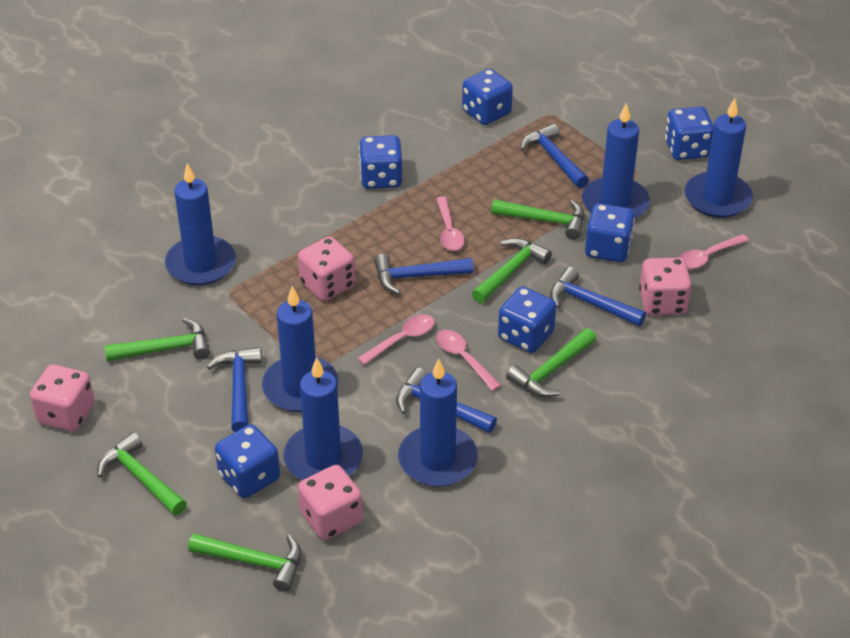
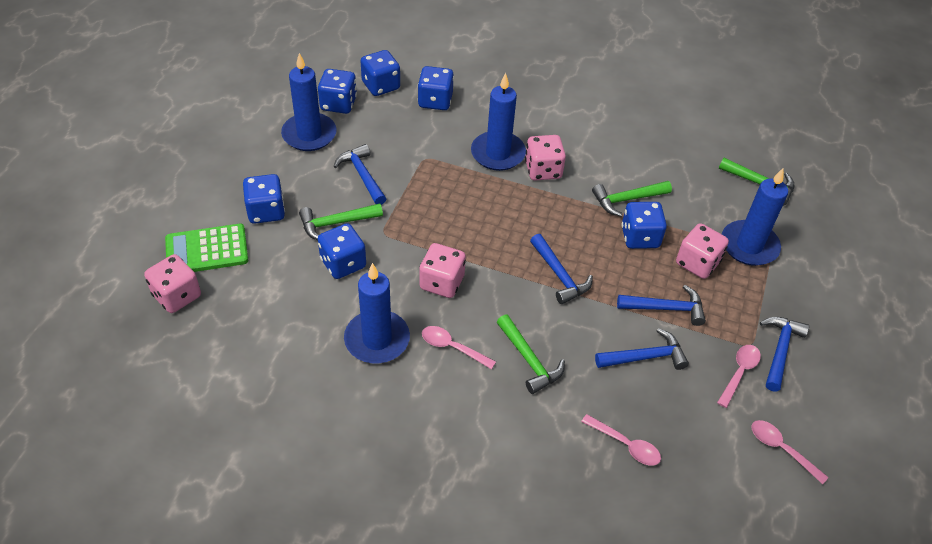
blue candle: 6 -> 4
green calculator: 0 -> 1
green hammer: 6 -> 4

